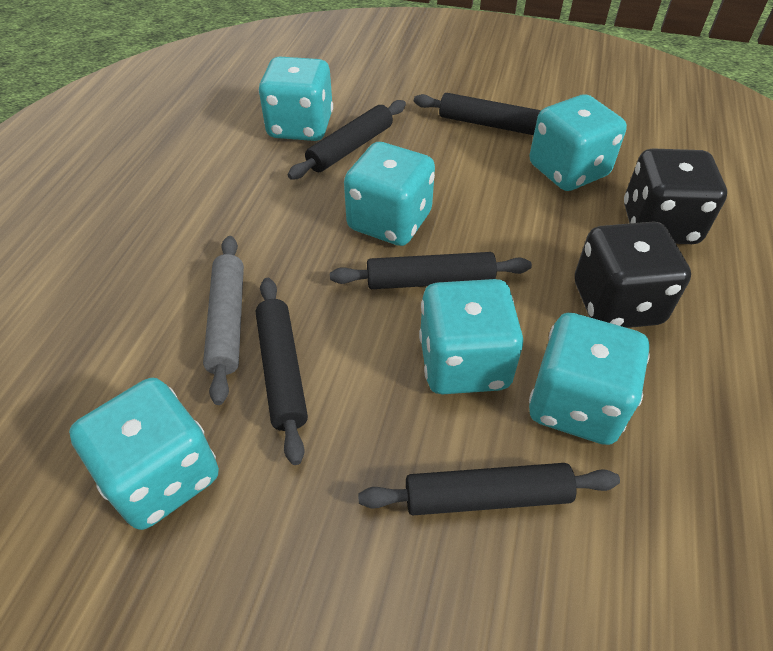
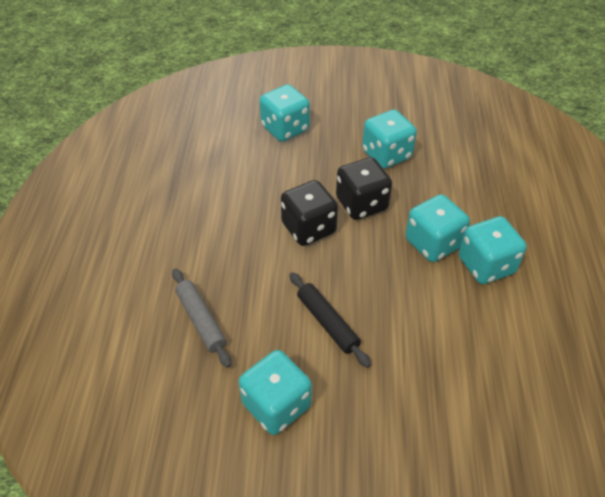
black rolling pin: 5 -> 1
turquoise dice: 6 -> 5

